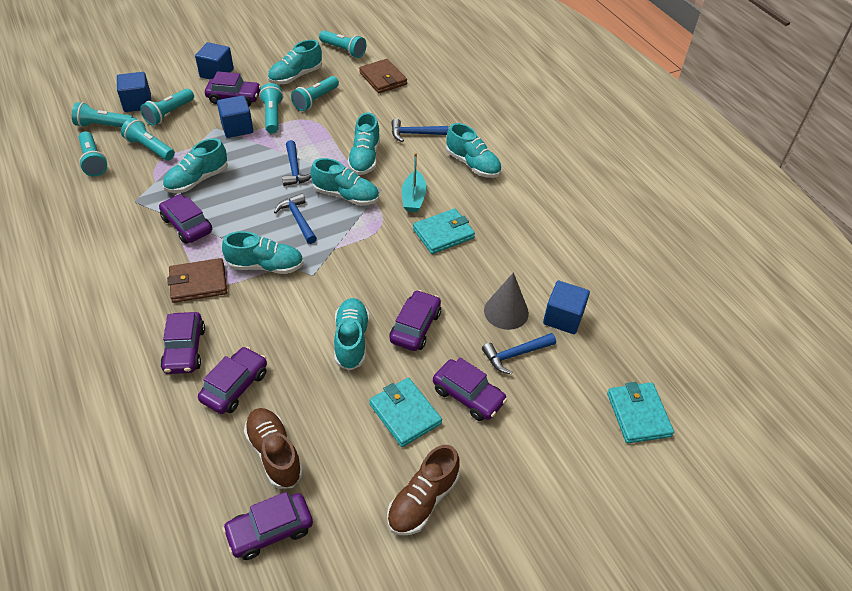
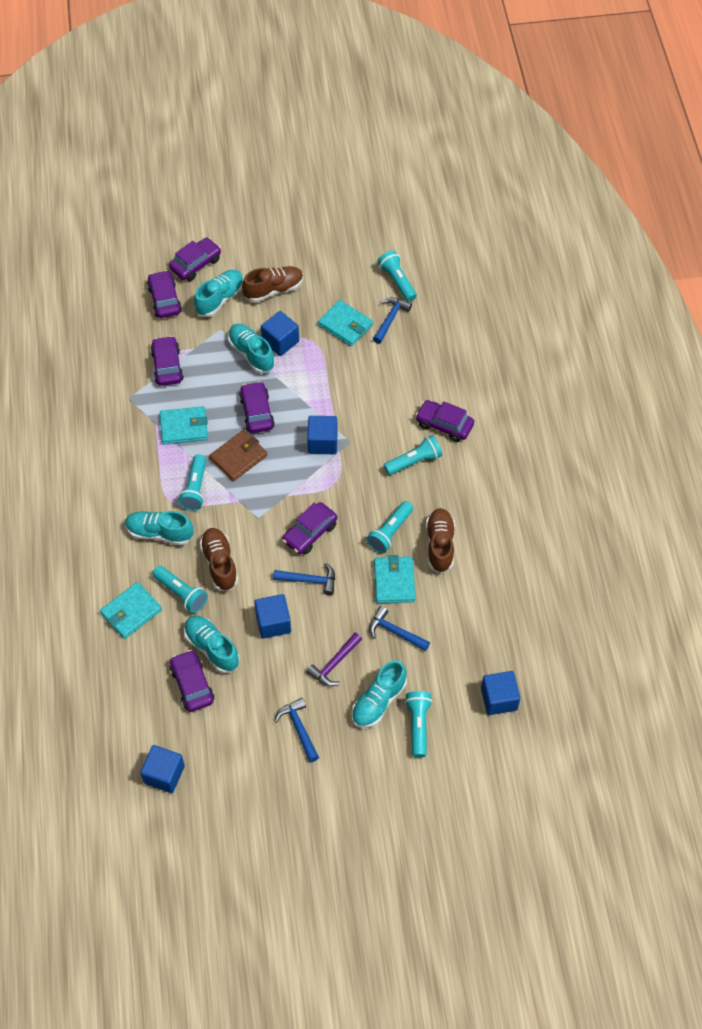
blue cube: 4 -> 5
brown shoe: 2 -> 3
brown wallet: 2 -> 1
grey cone: 1 -> 0
purple hammer: 0 -> 1
turquoise boat: 1 -> 0
turquoise flashlight: 7 -> 6
turquoise shoe: 7 -> 5
turquoise wallet: 3 -> 4

